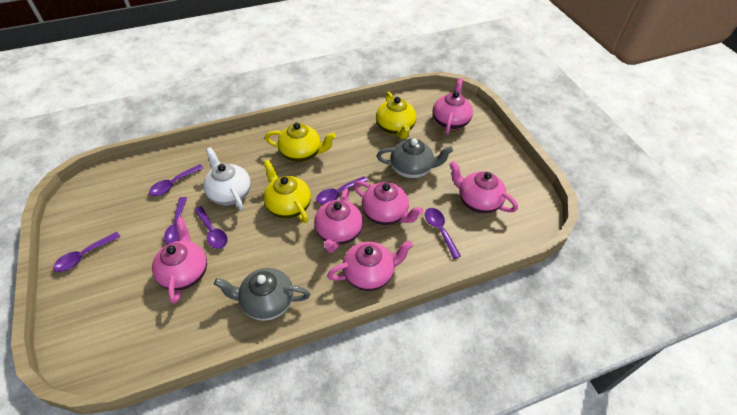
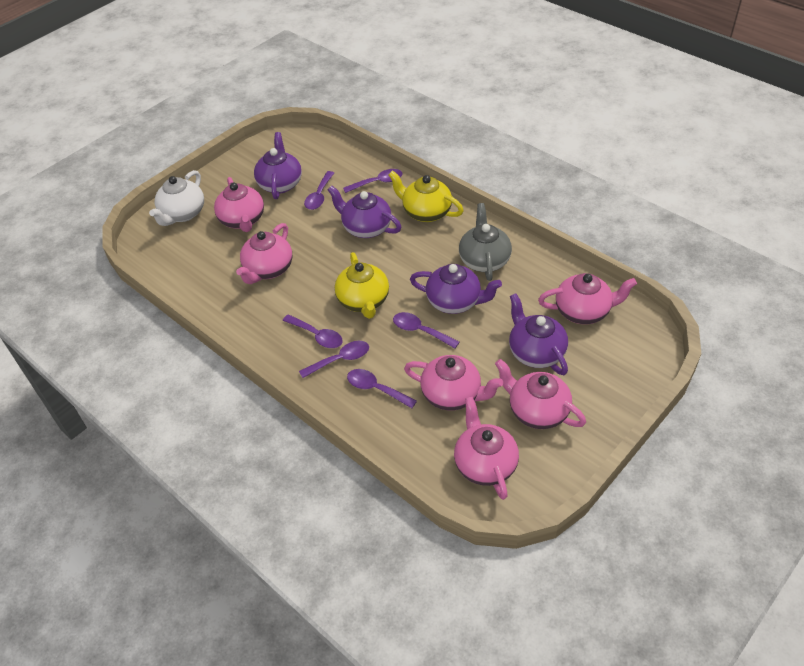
grey teapot: 2 -> 1
purple teapot: 0 -> 4
yellow teapot: 3 -> 2

